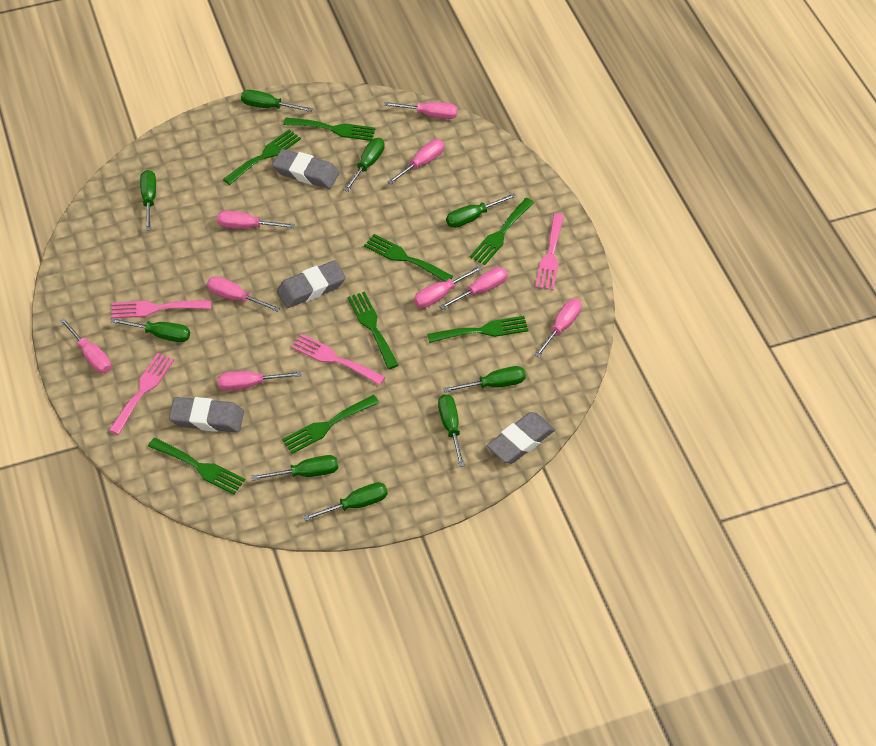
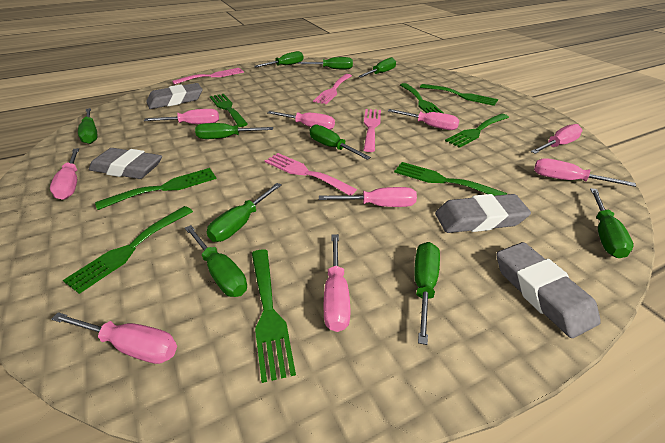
green screwdriver: 9 -> 10

